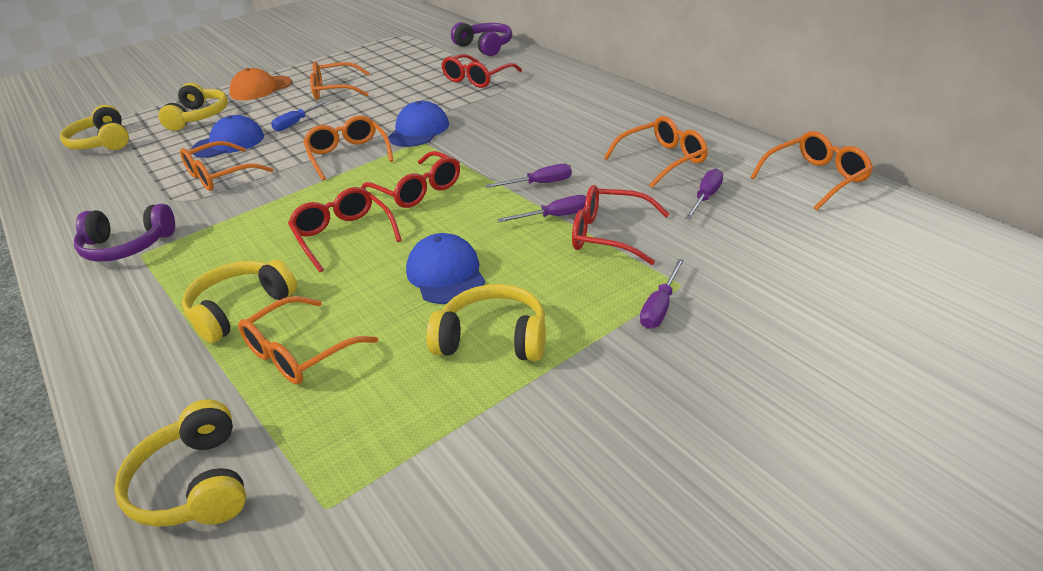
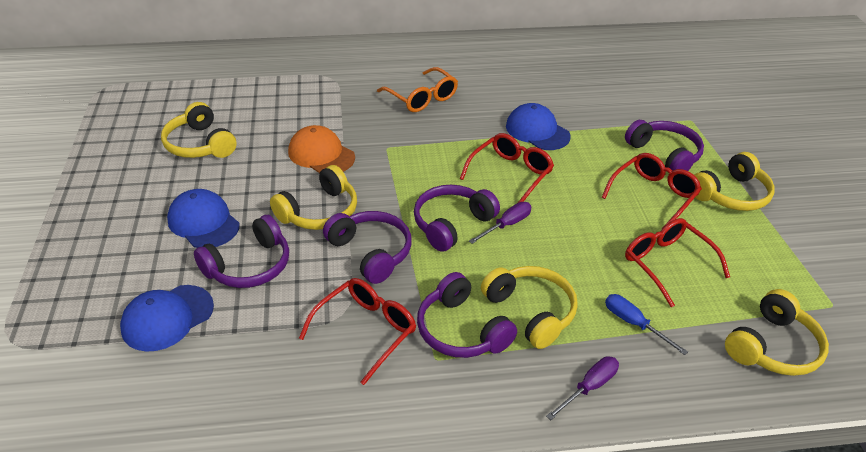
orange glasses: 6 -> 1
purple headphones: 2 -> 5
purple screwdriver: 4 -> 2

